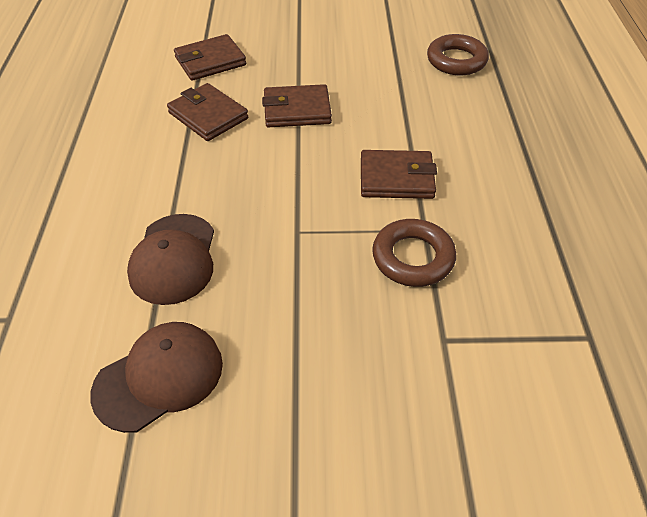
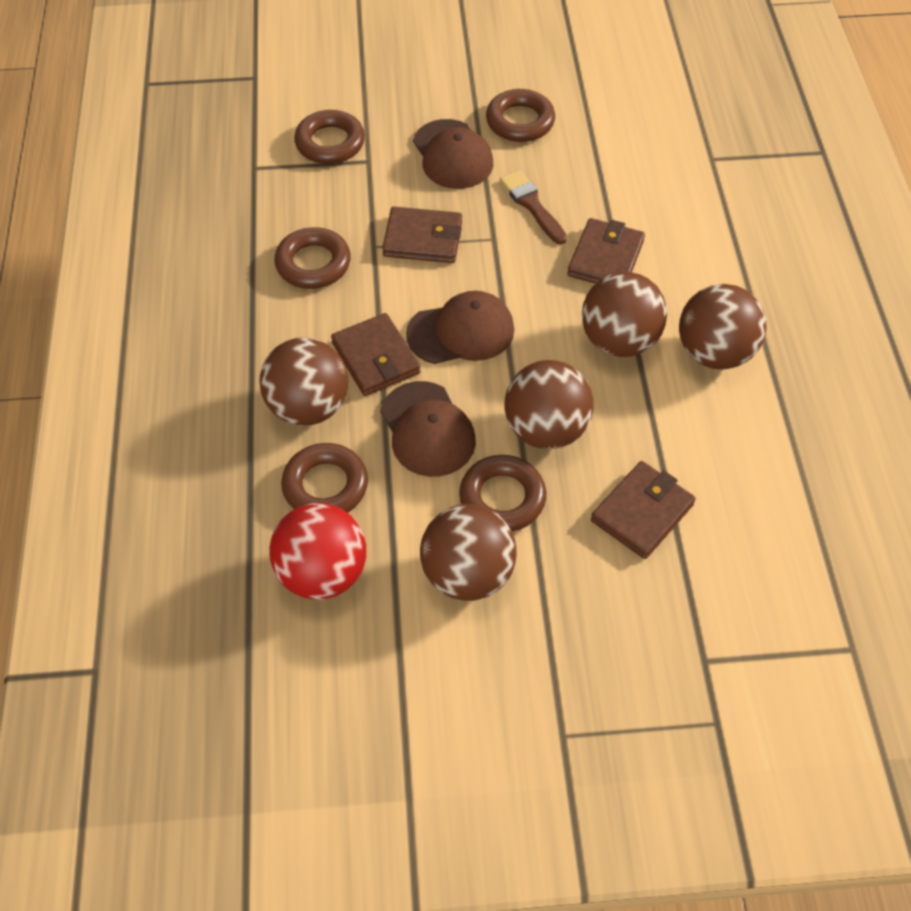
brown ball: 0 -> 5
brown brush: 0 -> 1
brown cap: 2 -> 3
brown ring: 2 -> 5
red ball: 0 -> 1

